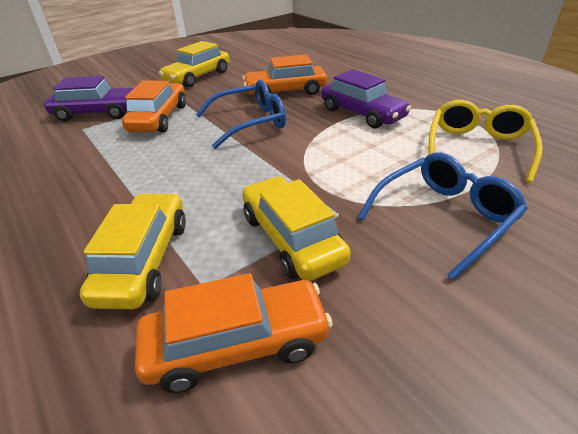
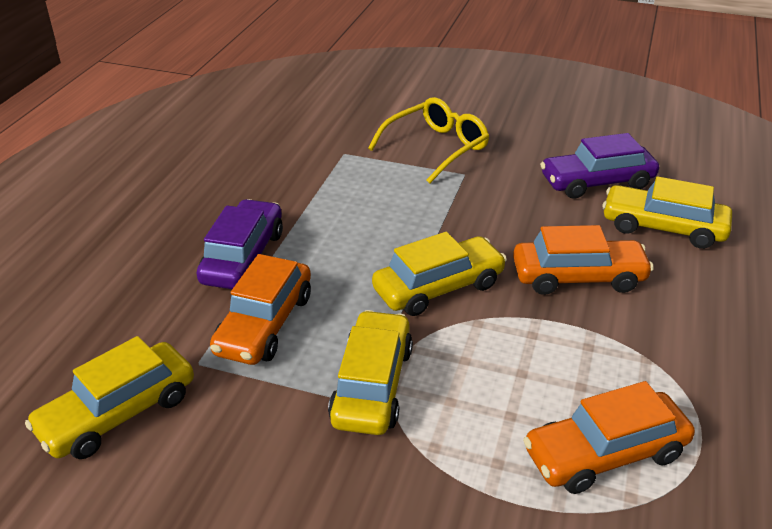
blue glasses: 2 -> 0
yellow car: 3 -> 4

